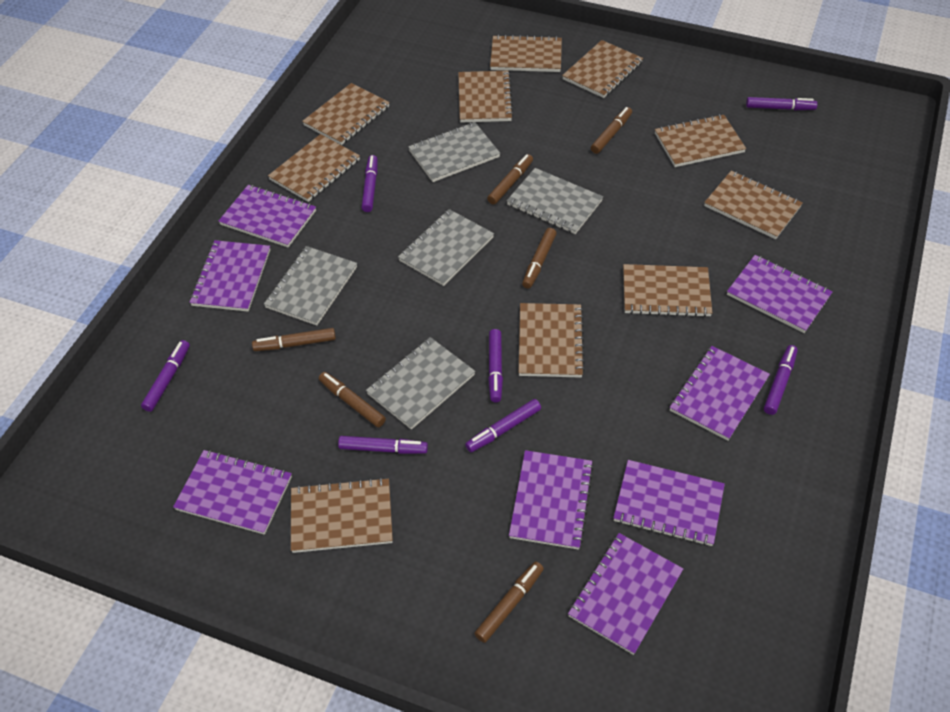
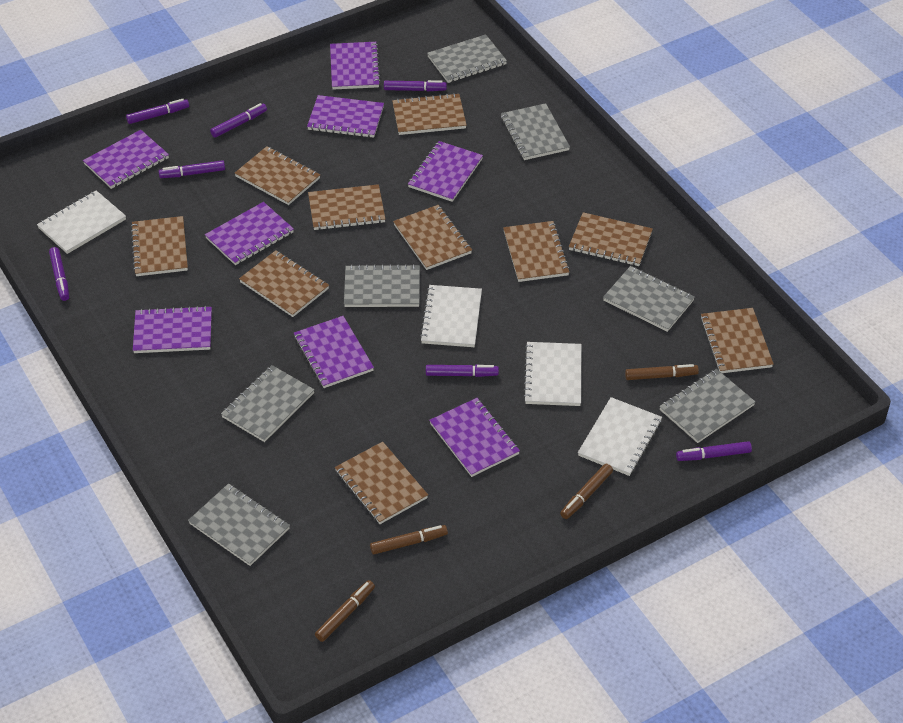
brown marker: 6 -> 4
grey notebook: 5 -> 7
white notebook: 0 -> 4

